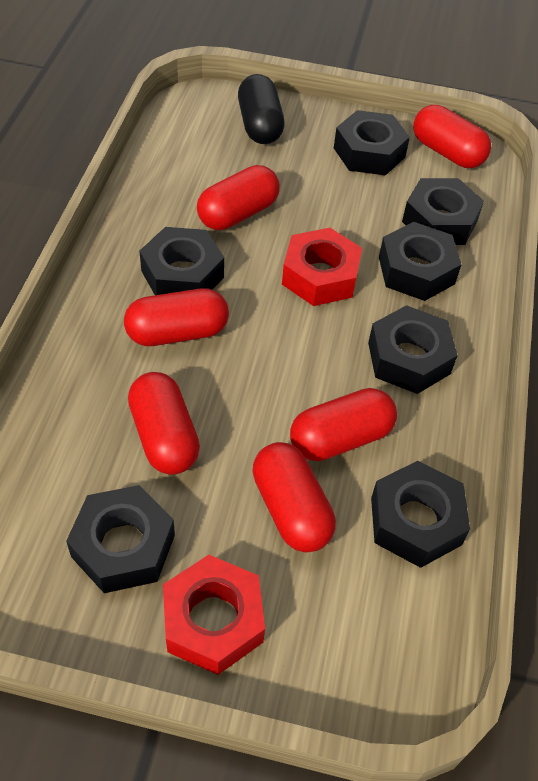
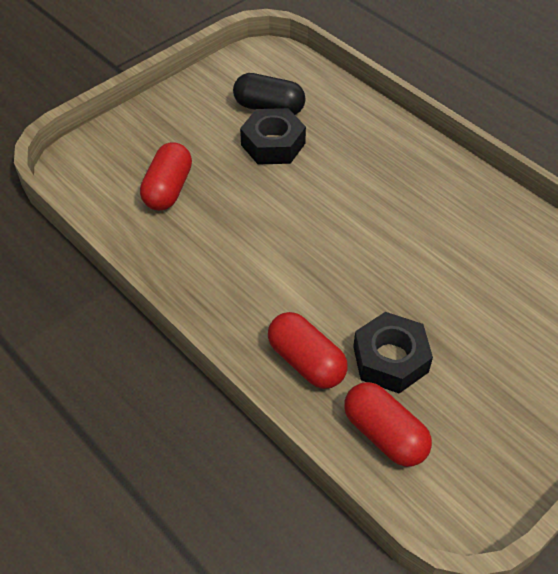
black nut: 7 -> 2
red capsule: 6 -> 3
red nut: 2 -> 0

